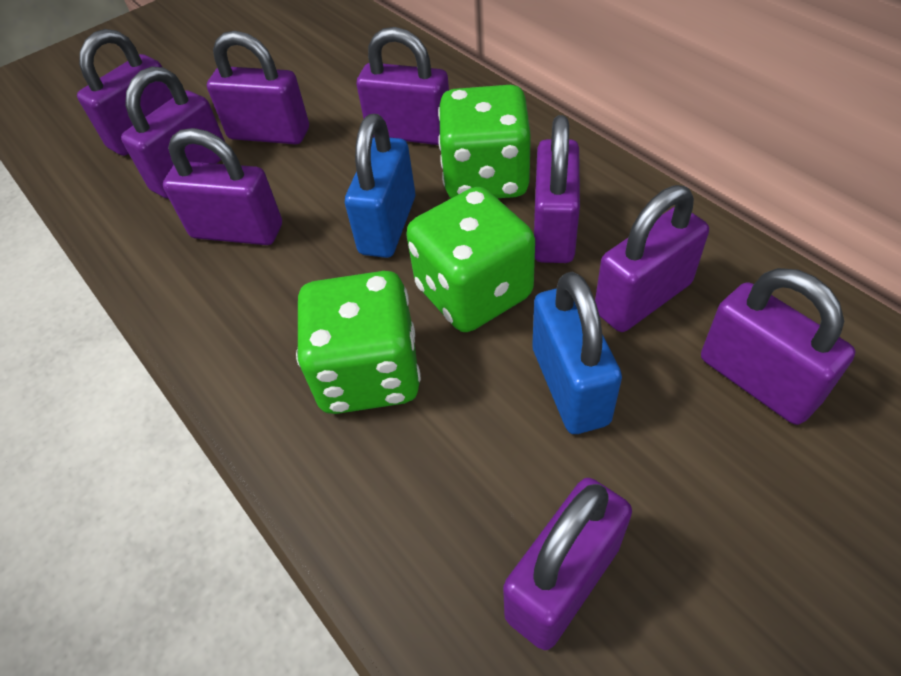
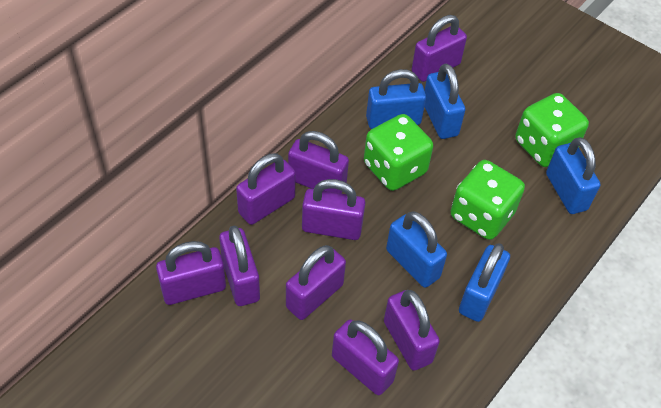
blue padlock: 2 -> 5

